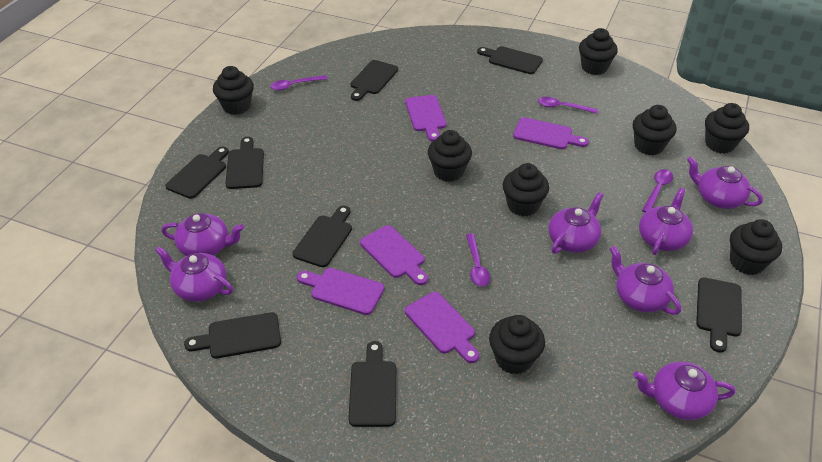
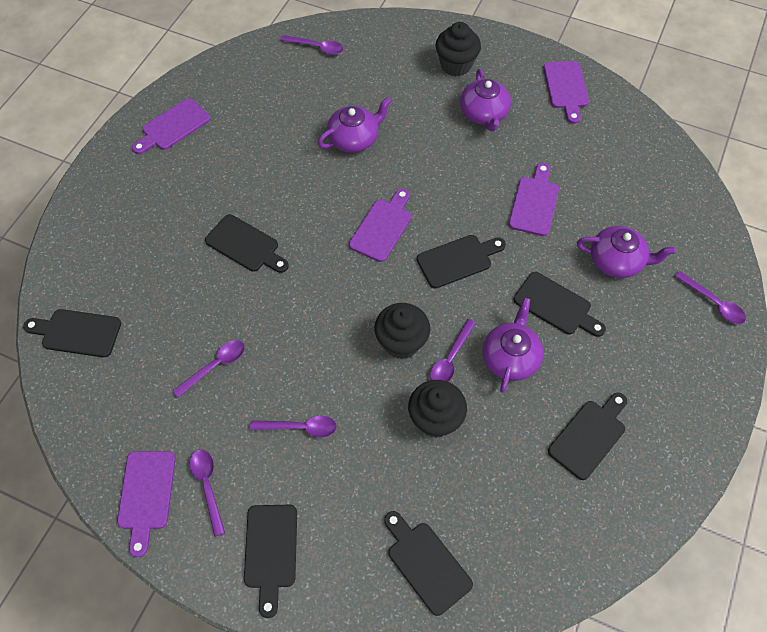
black cupcake: 8 -> 3
black cutting board: 8 -> 7
purple spoon: 4 -> 6
purple teapot: 7 -> 4

